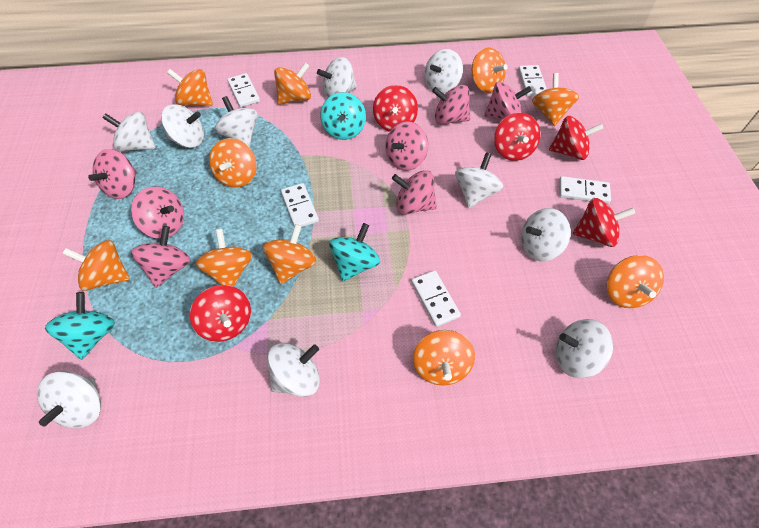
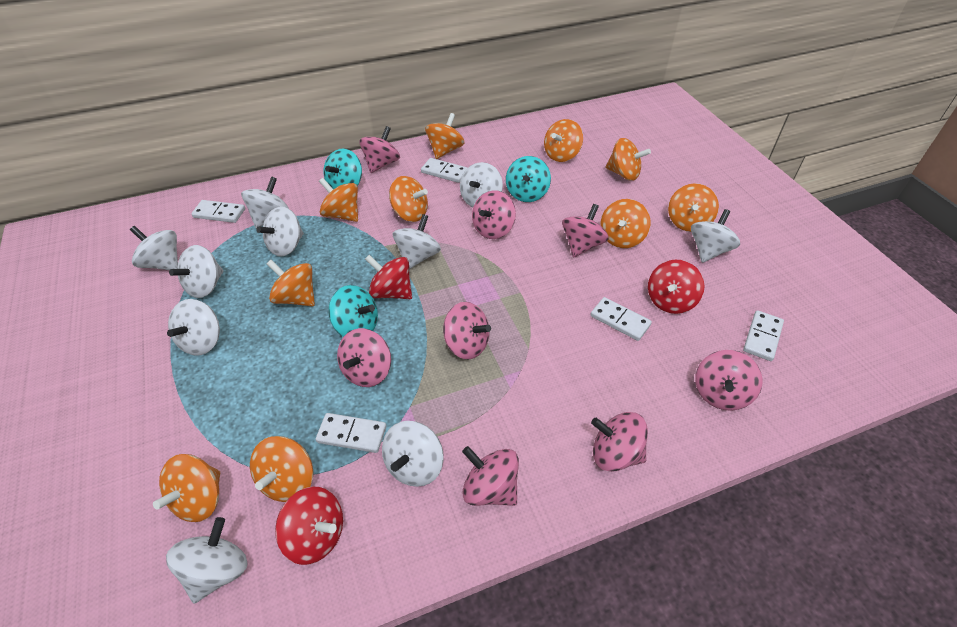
pink spinning top: 7 -> 8
red spinning top: 5 -> 3

